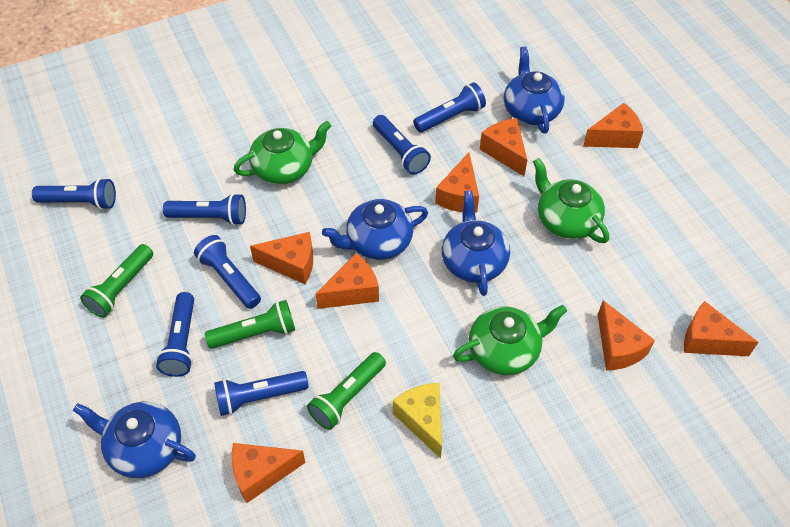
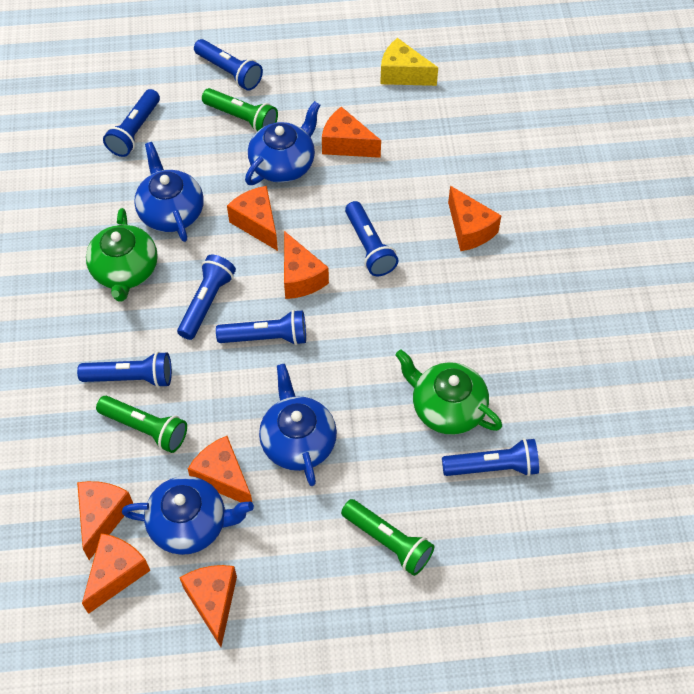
green teapot: 3 -> 2

